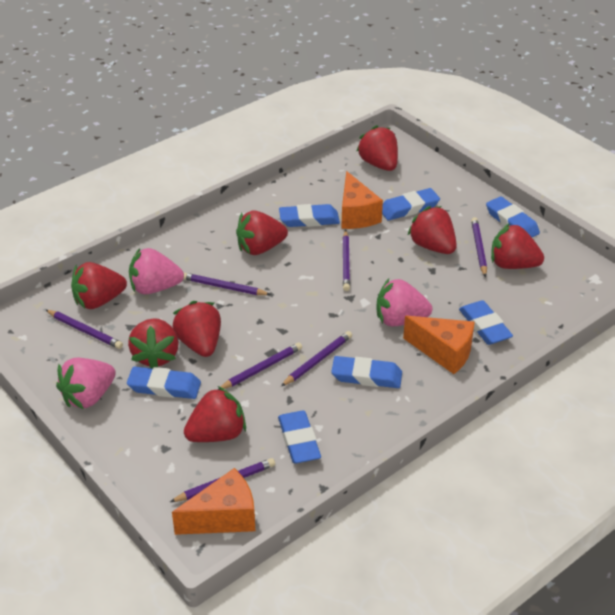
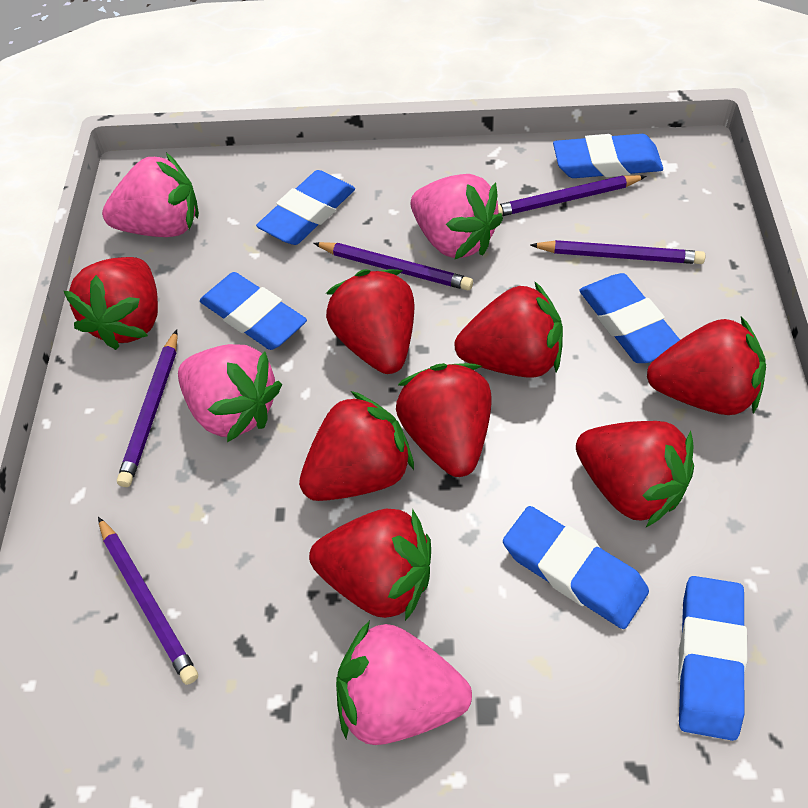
blue eraser: 7 -> 6
orange cheese: 3 -> 0
pink strawberry: 3 -> 4
purple pencil: 7 -> 5

